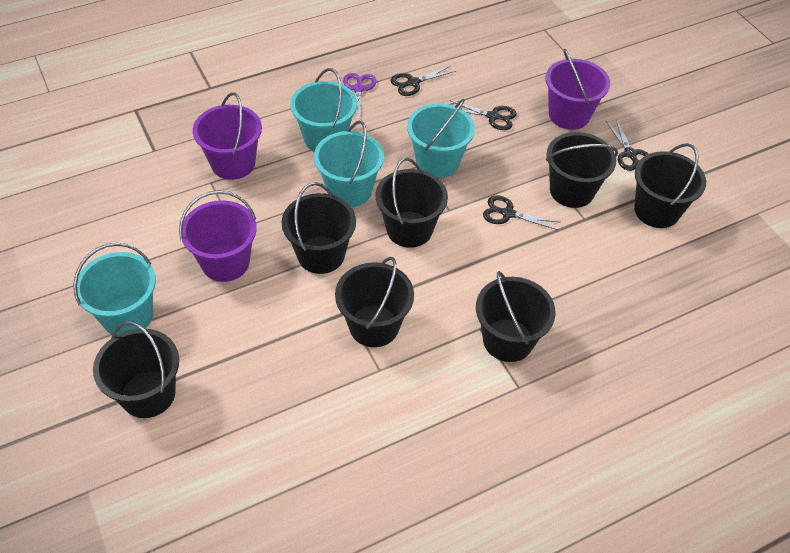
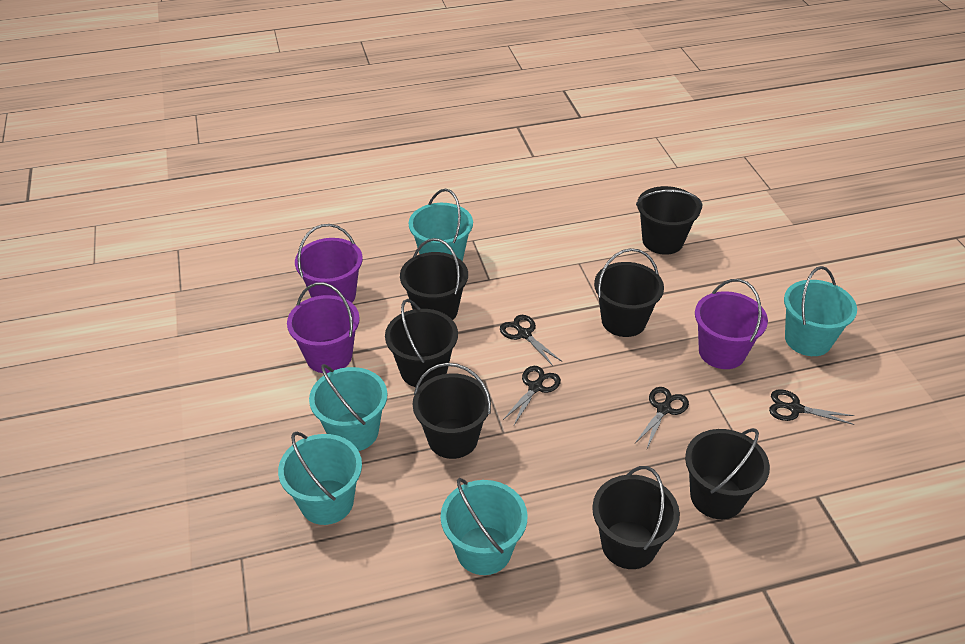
purple scissors: 1 -> 0
turquoise bucket: 4 -> 5

